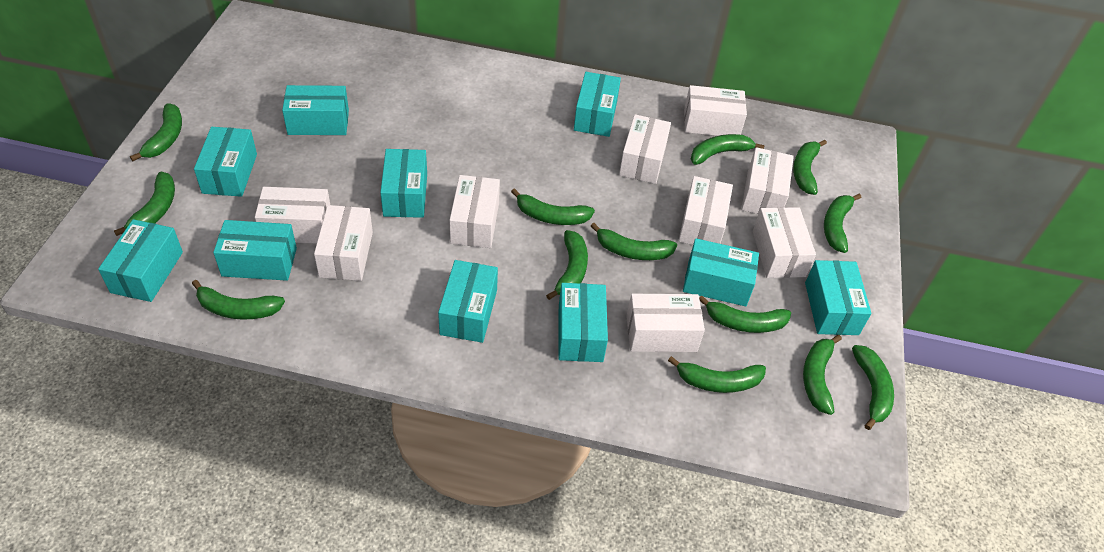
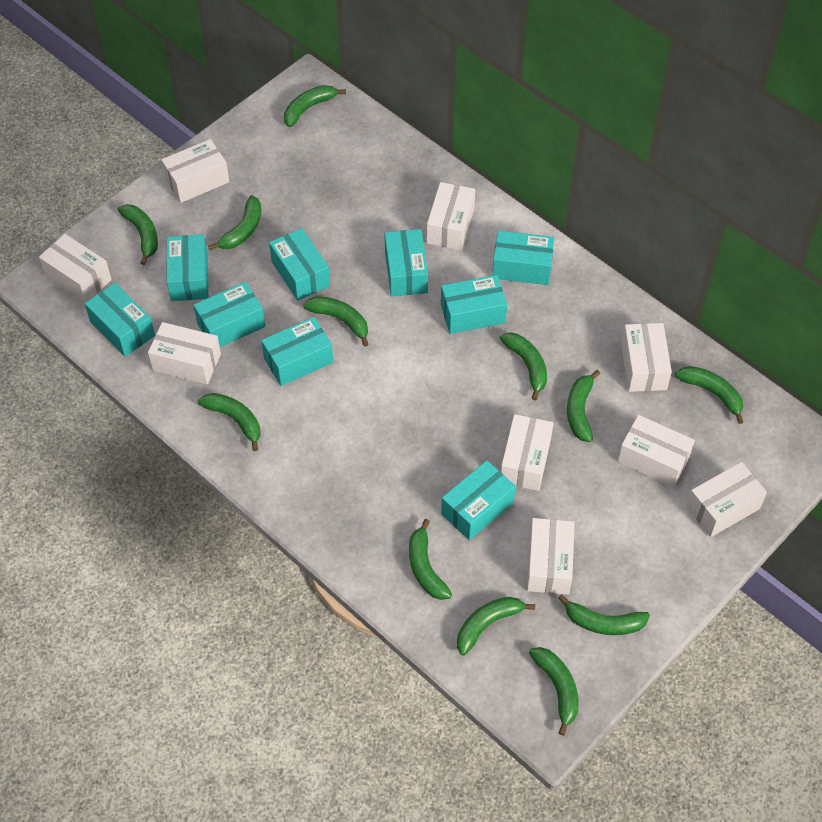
green banana: 13 -> 12
turquoise box: 10 -> 9

